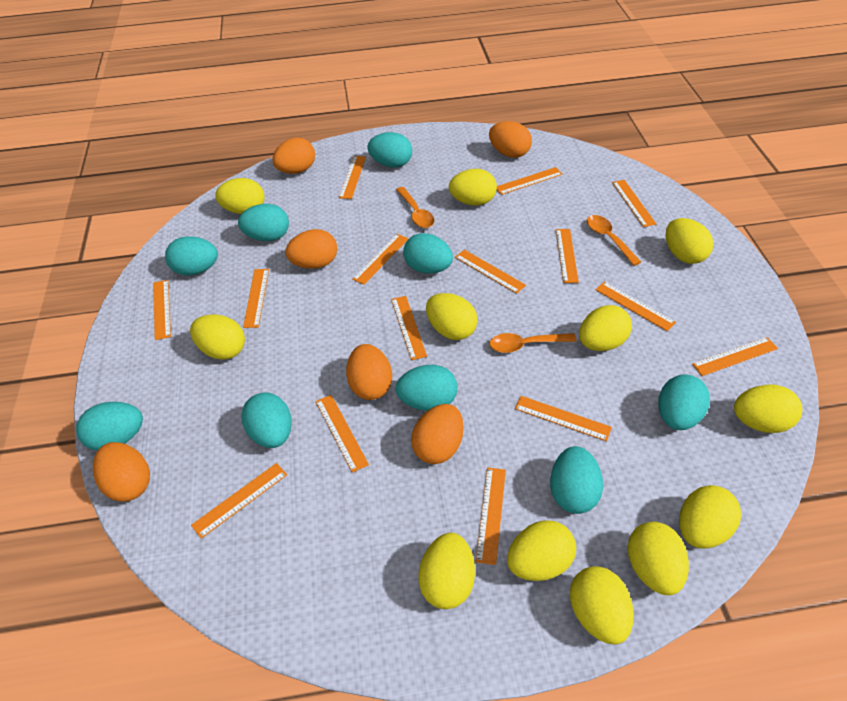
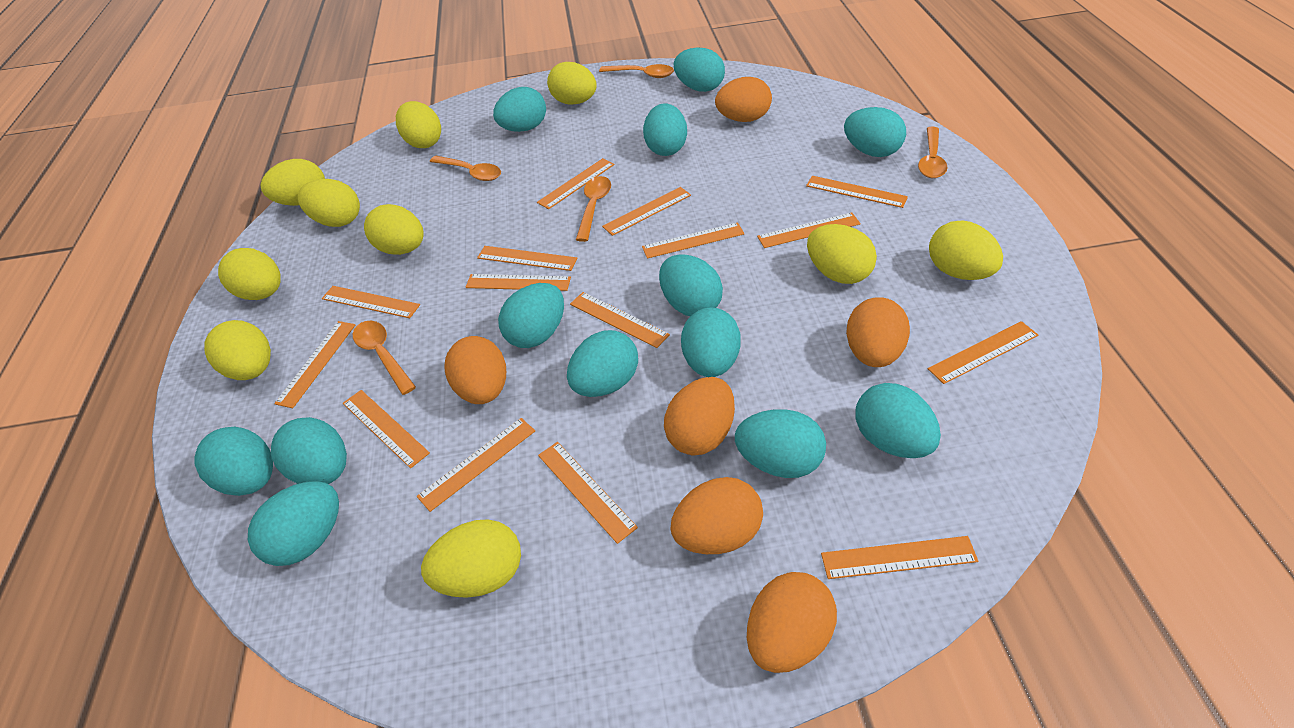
orange spoon: 3 -> 5
turquoise egg: 9 -> 13
yellow egg: 12 -> 10

